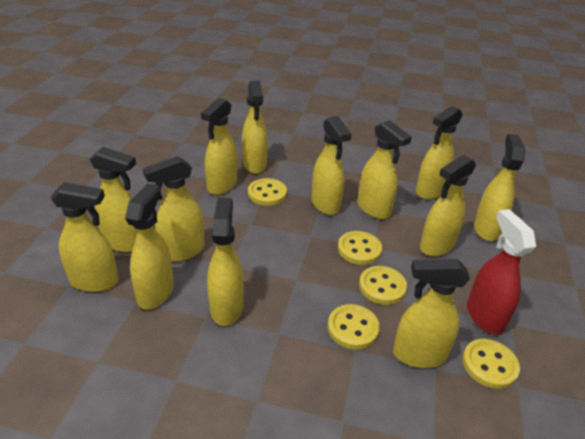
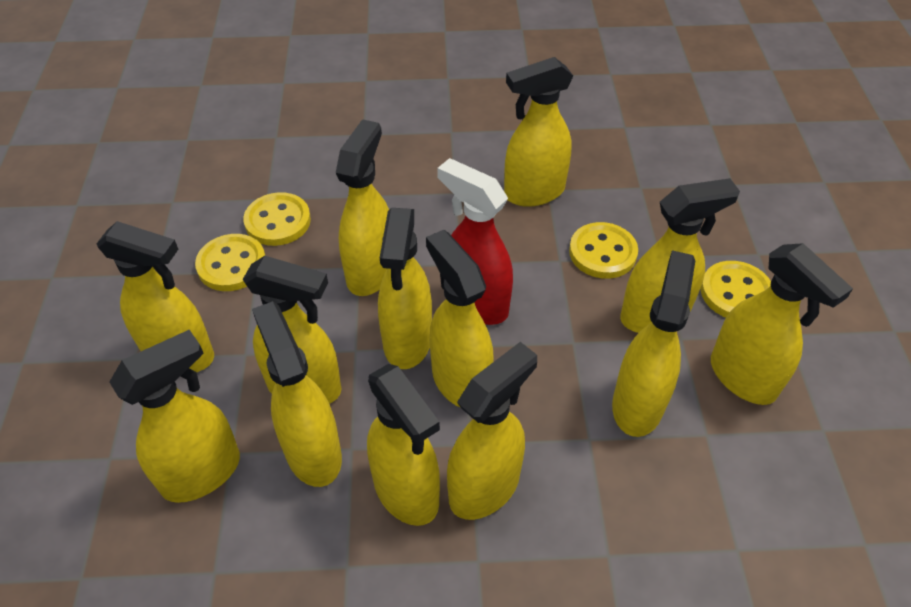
yellow button: 5 -> 4

